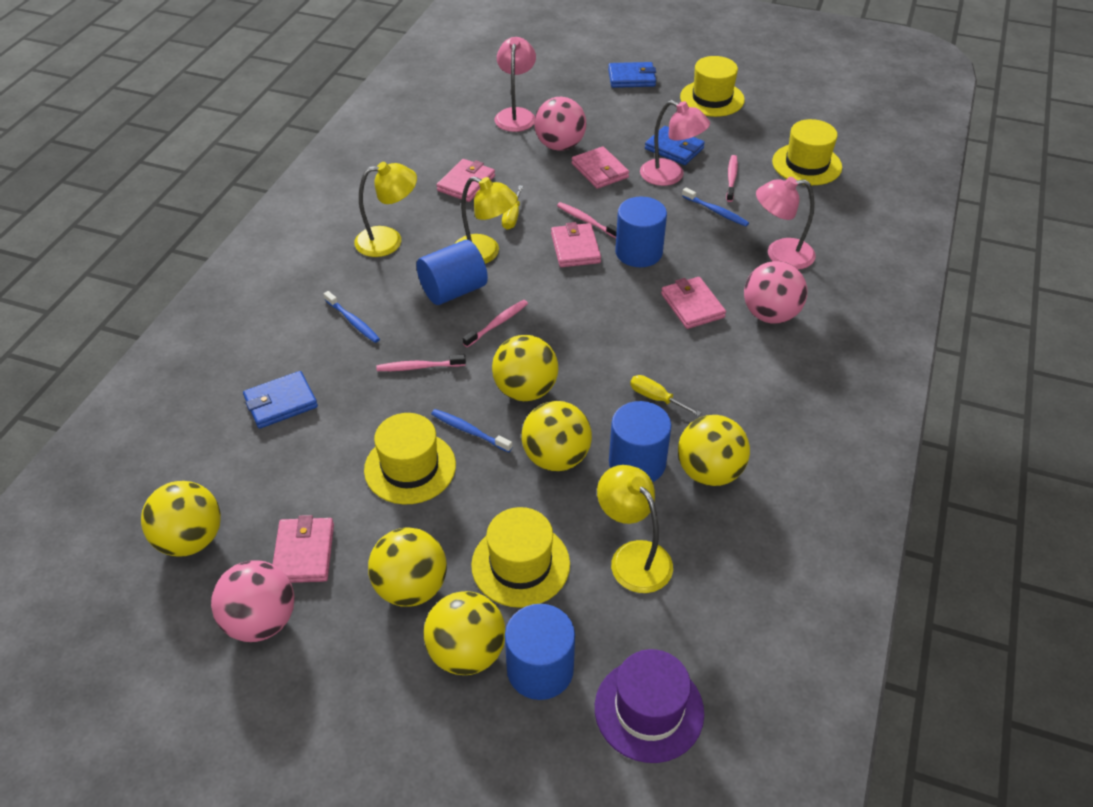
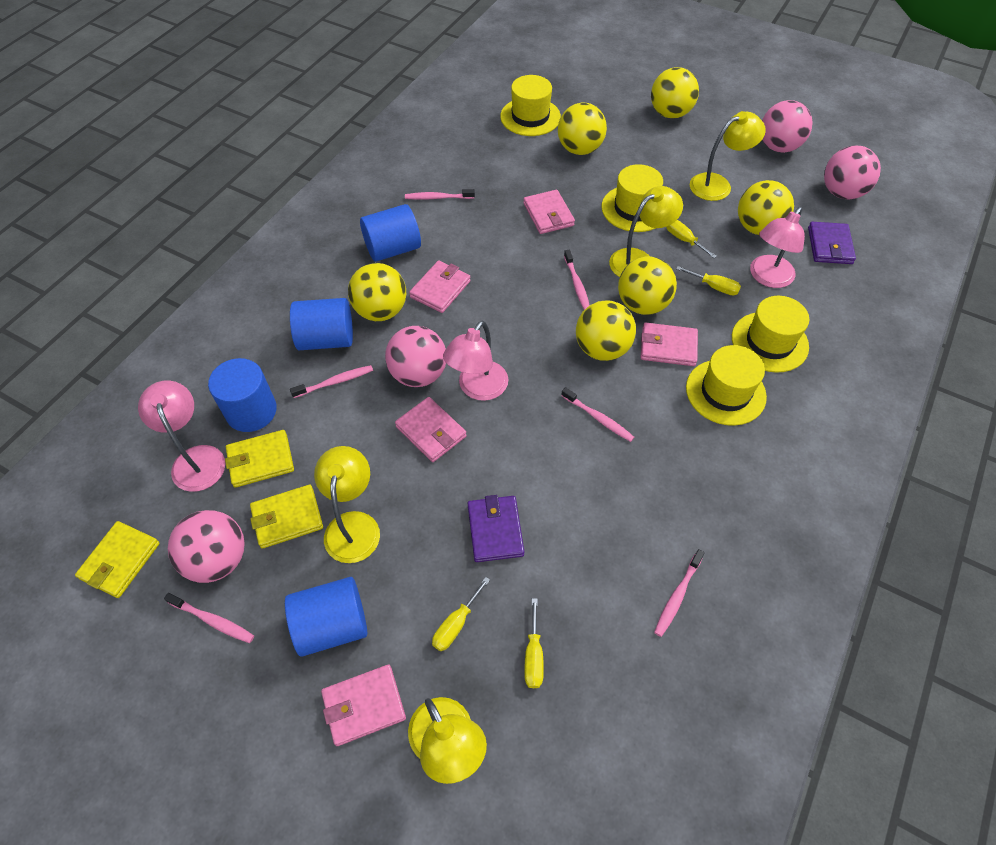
blue toothbrush: 3 -> 0
blue wallet: 3 -> 0
pink ball: 3 -> 4
pink toothbrush: 4 -> 6
purple hat: 1 -> 0
purple wallet: 0 -> 2
yellow lamp: 3 -> 4
yellow screwdriver: 2 -> 4
yellow wallet: 0 -> 3

